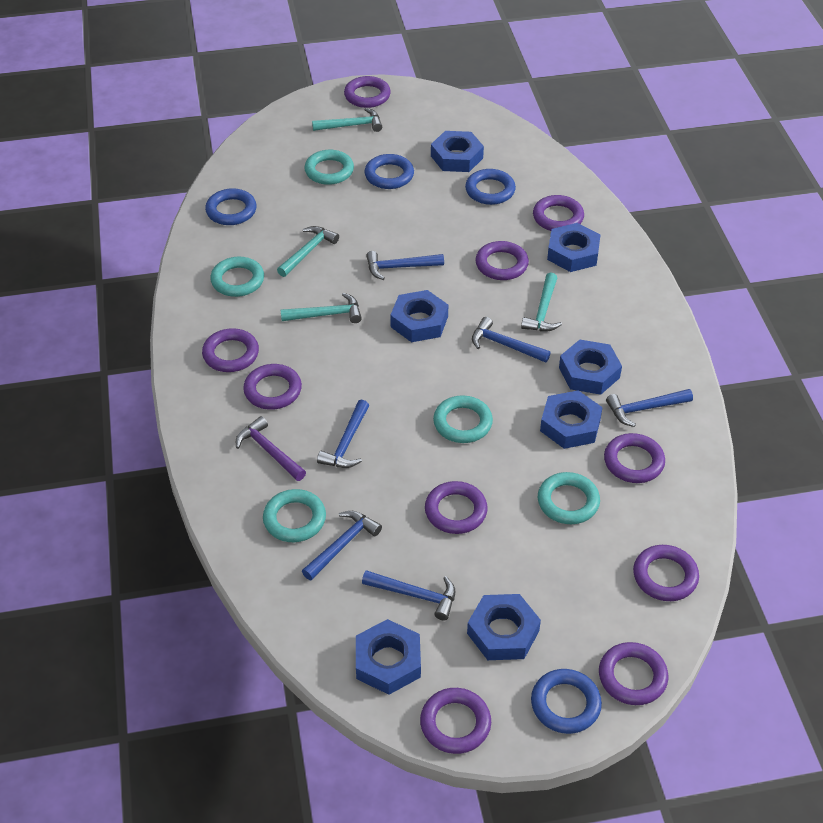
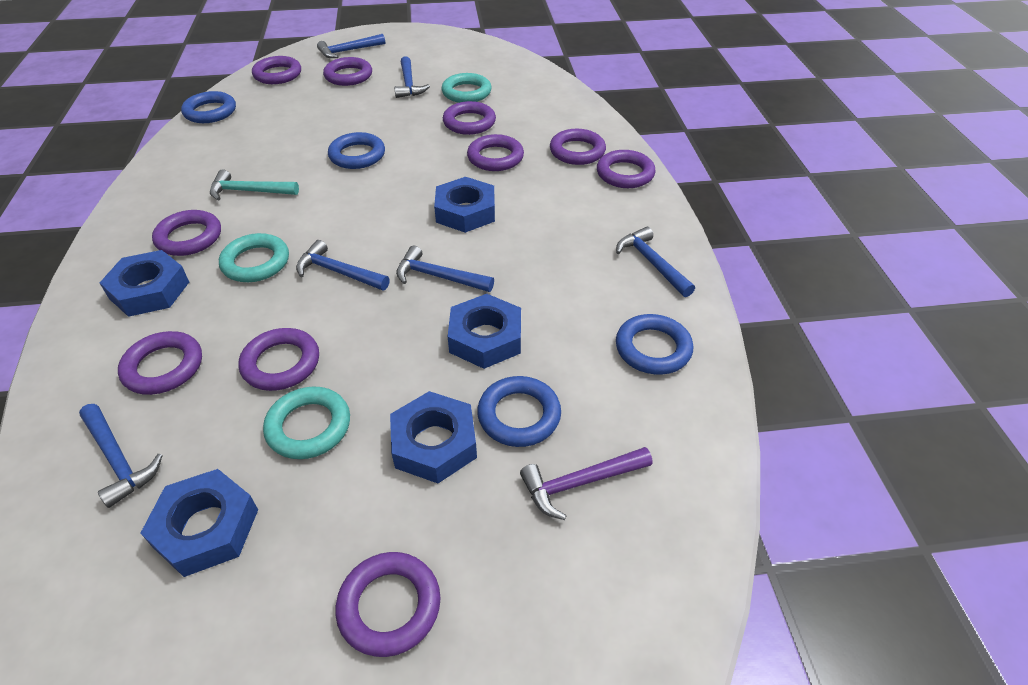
blue nut: 7 -> 5
turquoise hammer: 4 -> 1
turquoise ring: 5 -> 3

